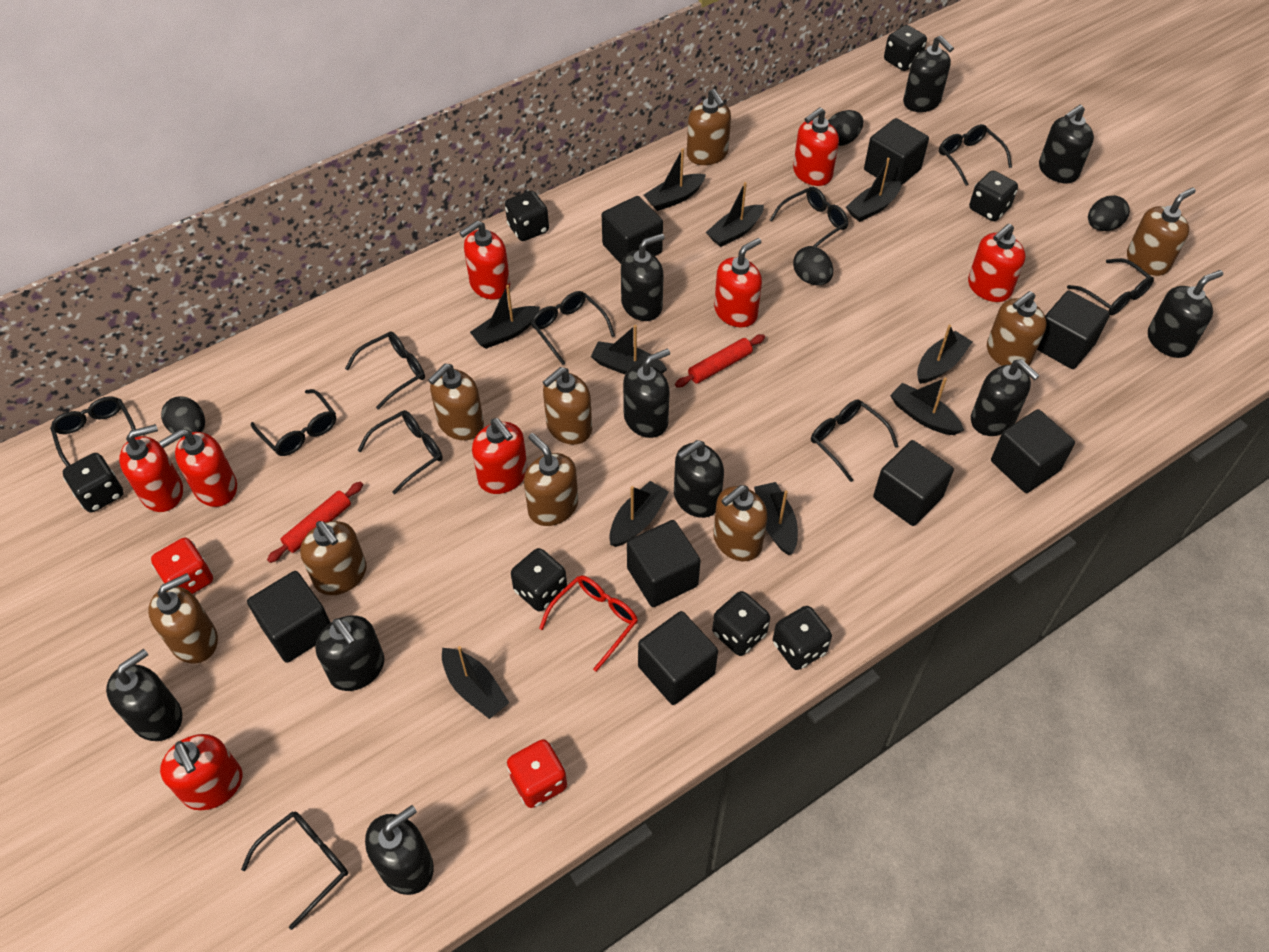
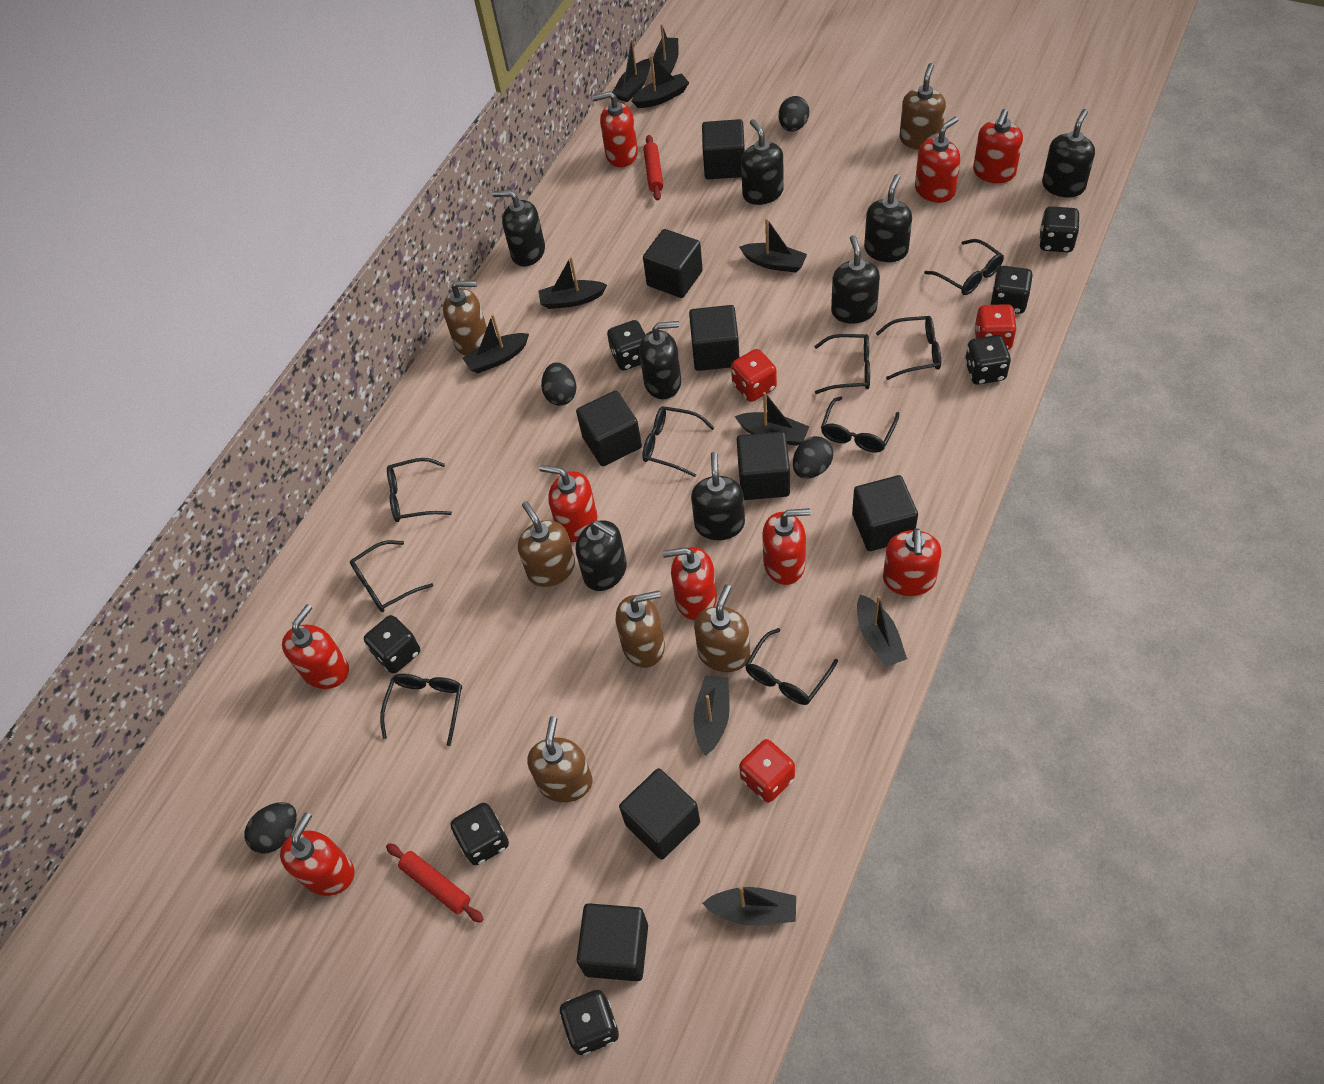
black glasses: 10 -> 9
black soap dispenser: 10 -> 8
brown soap dispenser: 9 -> 6
red dice: 2 -> 3
red glasses: 1 -> 0
red soap dispenser: 8 -> 9

